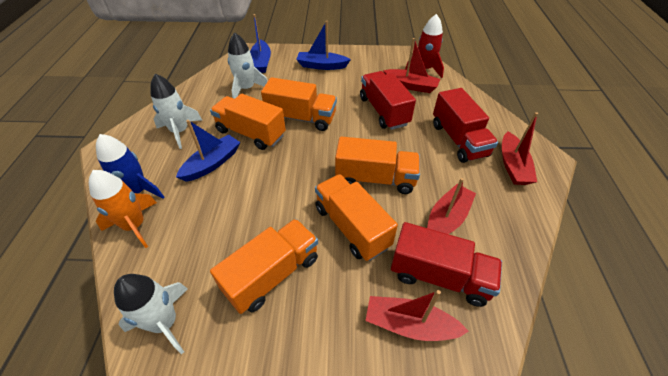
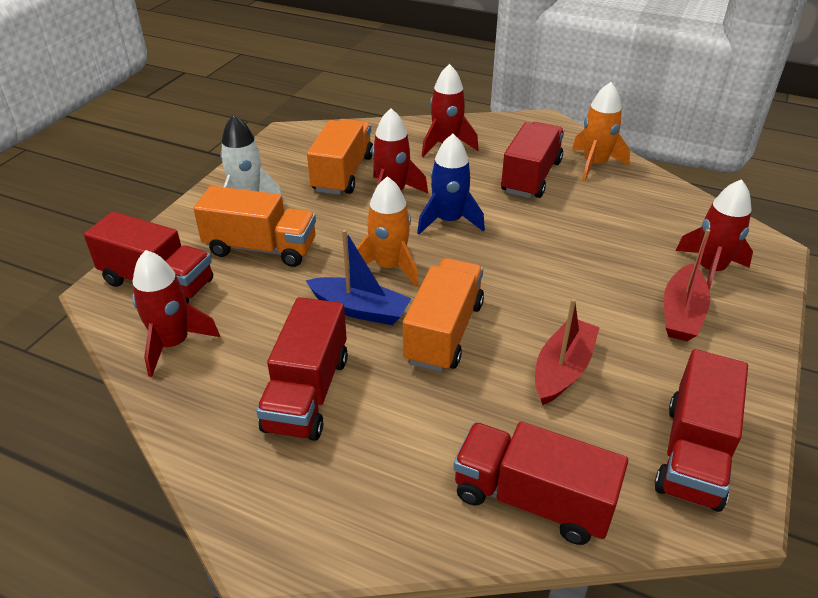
blue boat: 3 -> 1
orange rocket: 1 -> 2
orange truck: 5 -> 3
red boat: 4 -> 2
red rocket: 1 -> 4
red truck: 3 -> 5
white rocket: 3 -> 1

